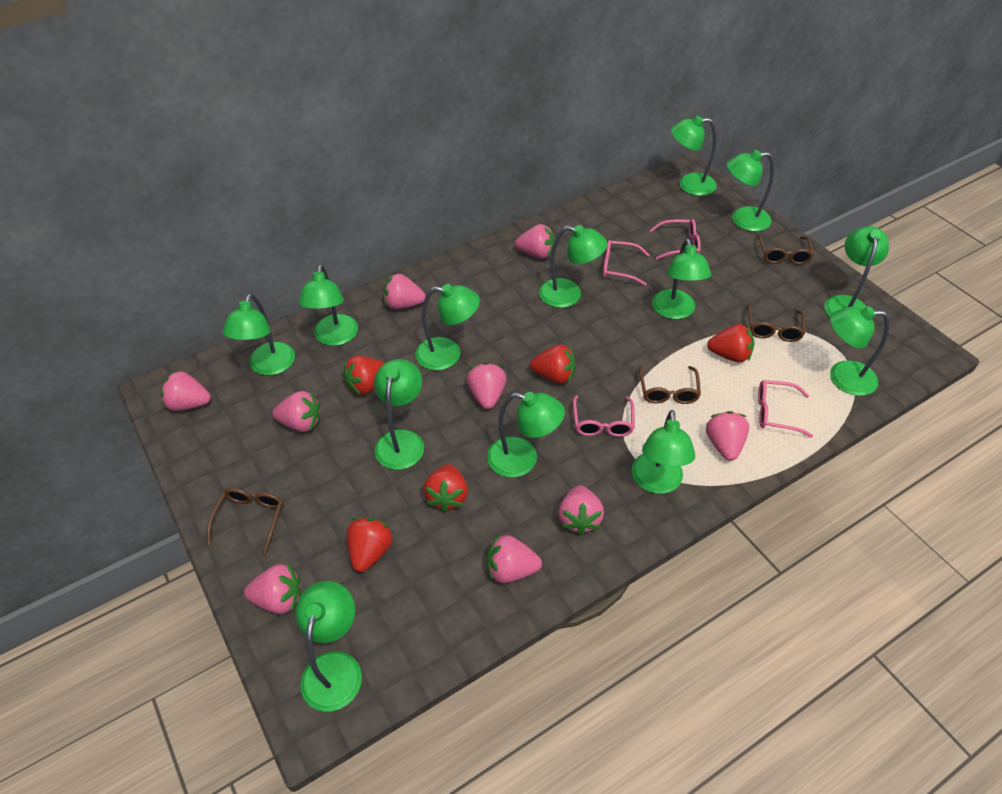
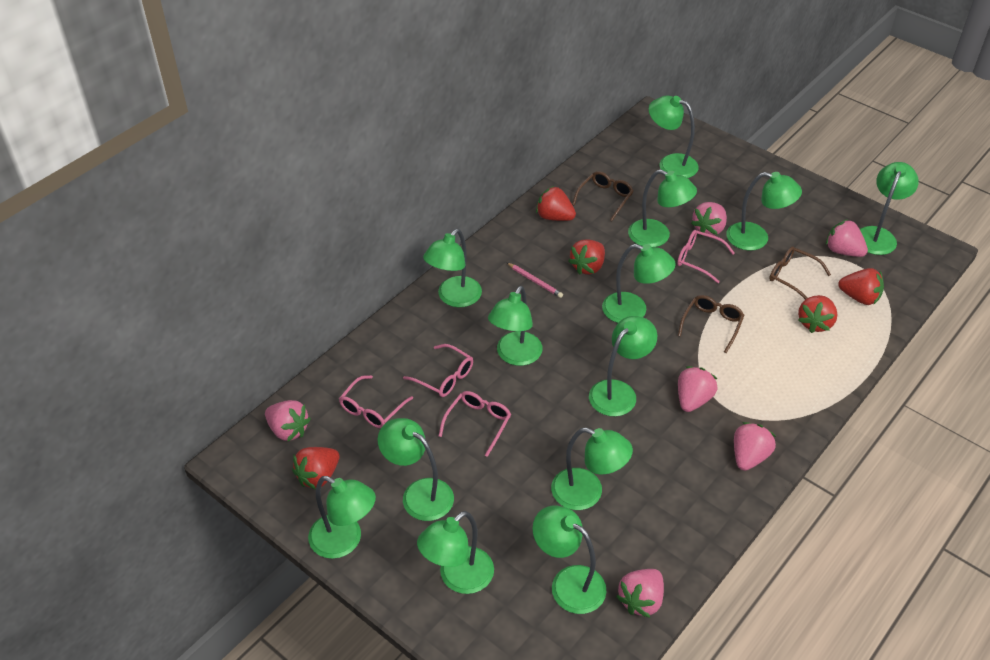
brown glasses: 4 -> 3
pink pencil: 0 -> 1
pink strawberry: 9 -> 6

